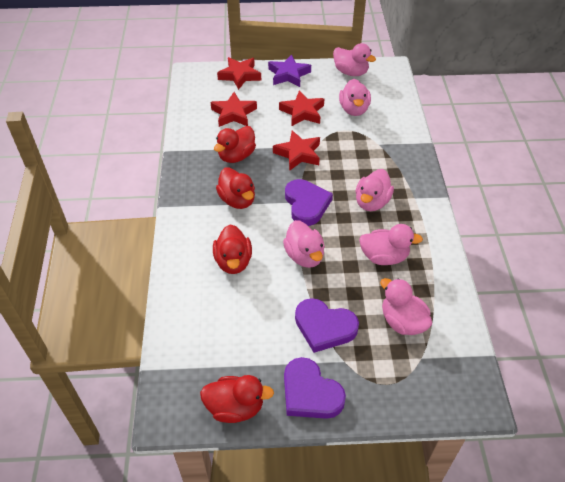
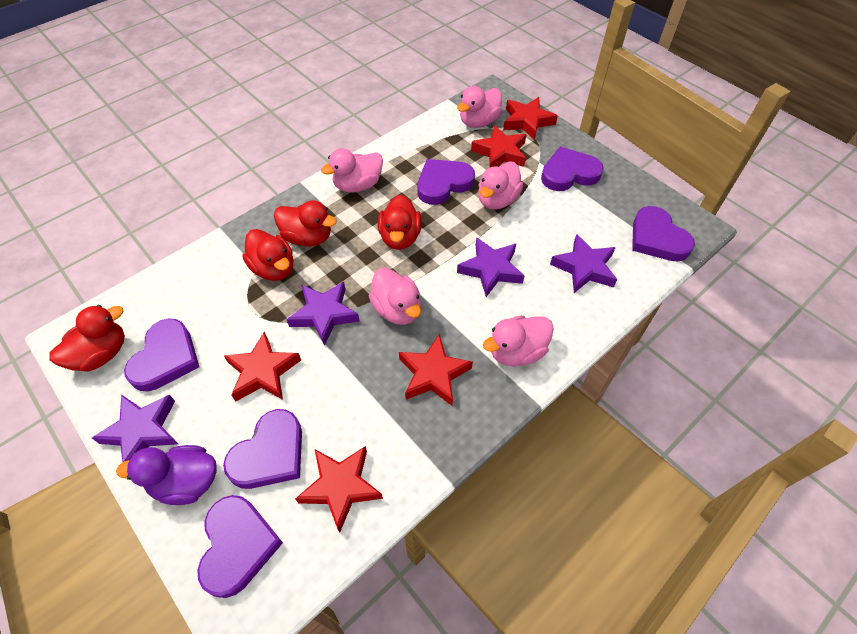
pink duck: 6 -> 5
purple duck: 0 -> 1
purple heart: 3 -> 6
purple star: 1 -> 4
red star: 4 -> 5

